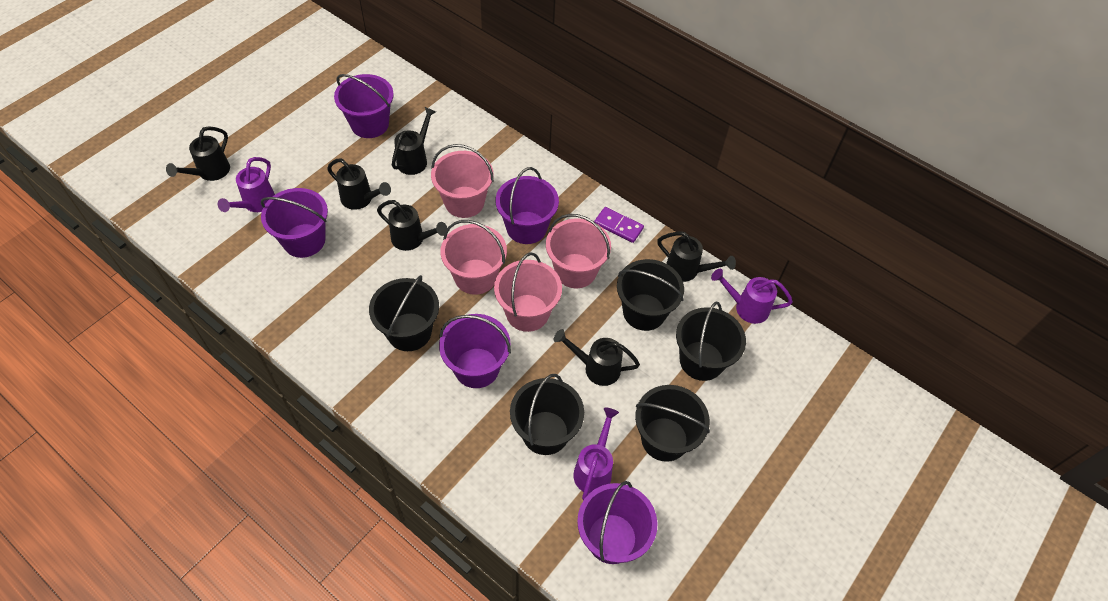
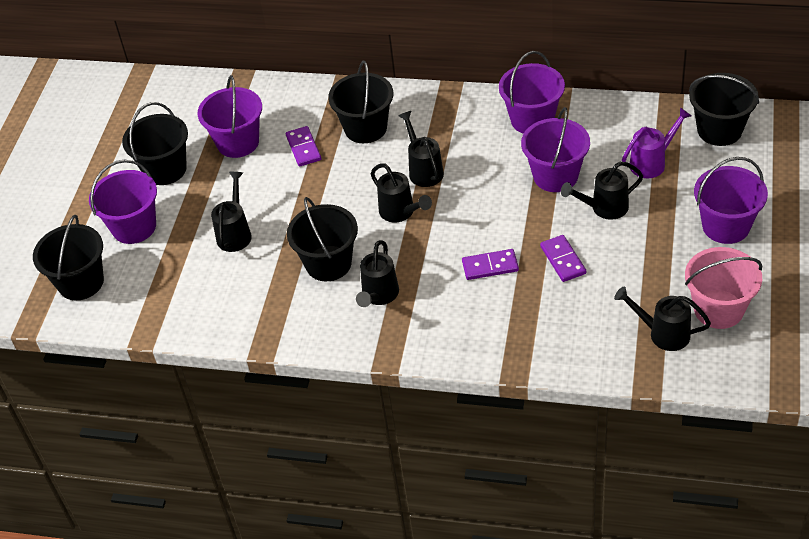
pink bucket: 4 -> 1
purple domino: 1 -> 3
purple watering can: 3 -> 1

